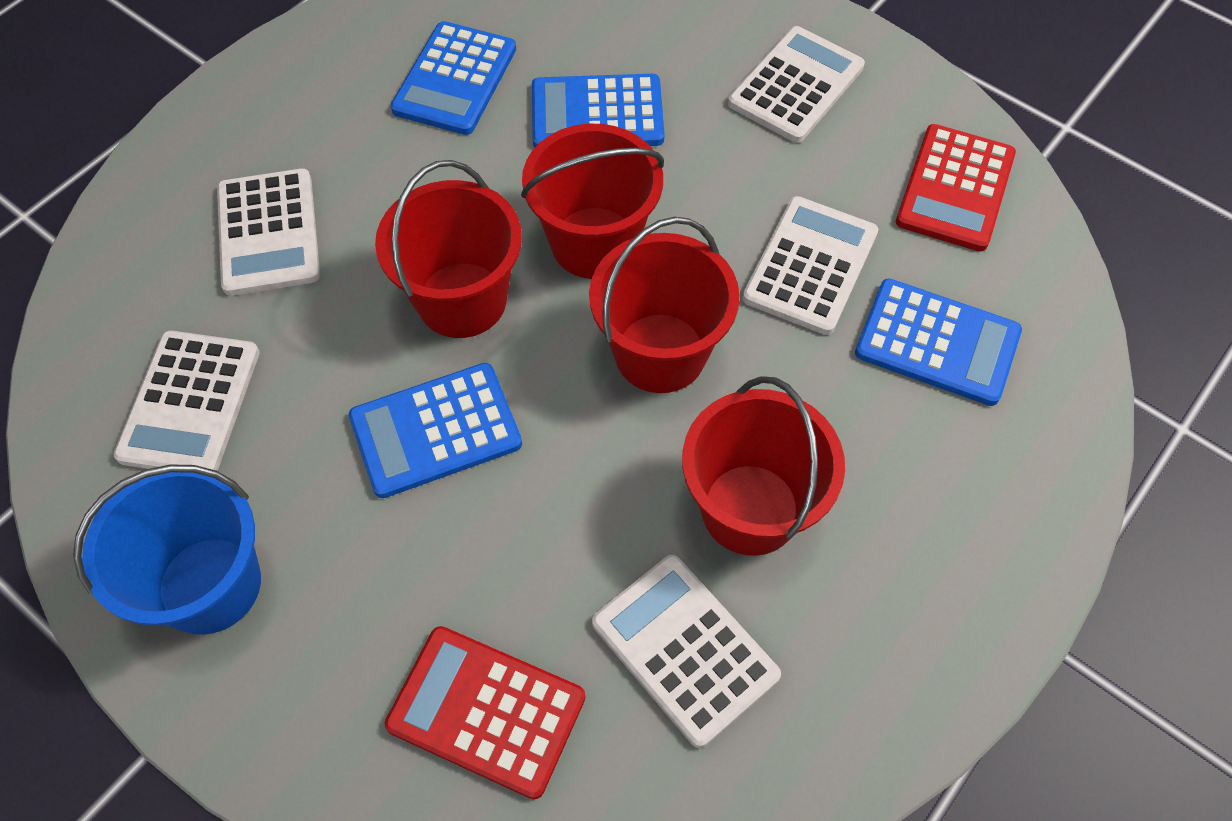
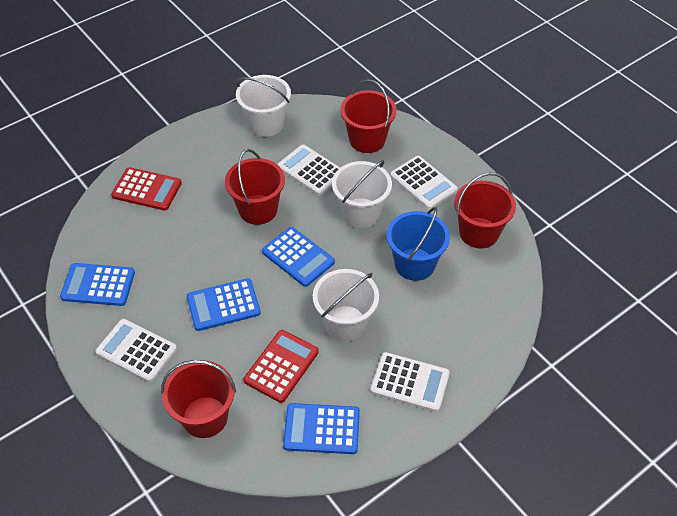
white bucket: 0 -> 3
white calculator: 5 -> 4

